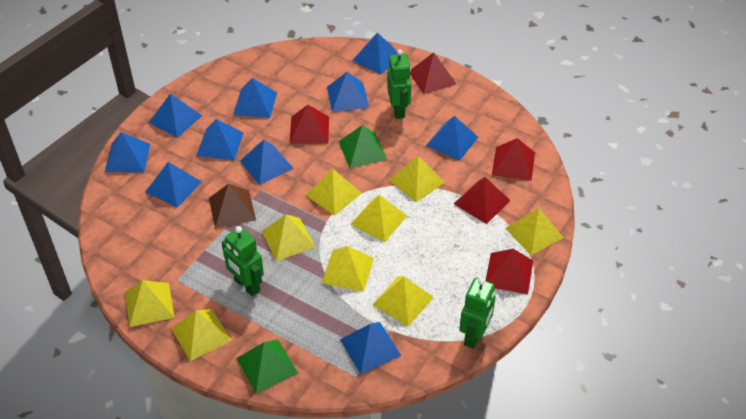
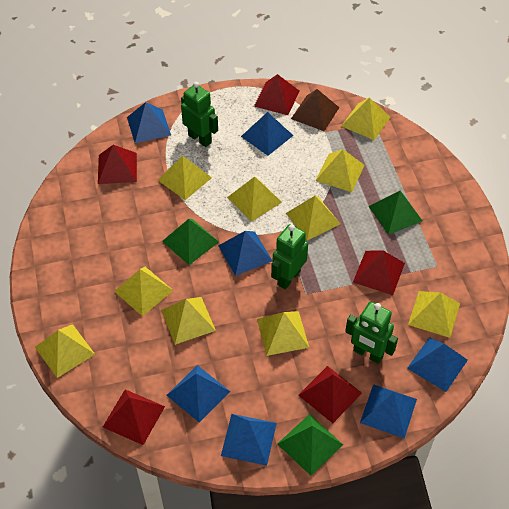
blue pyramid: 10 -> 7
green pyramid: 2 -> 3
yellow pyramid: 9 -> 10

